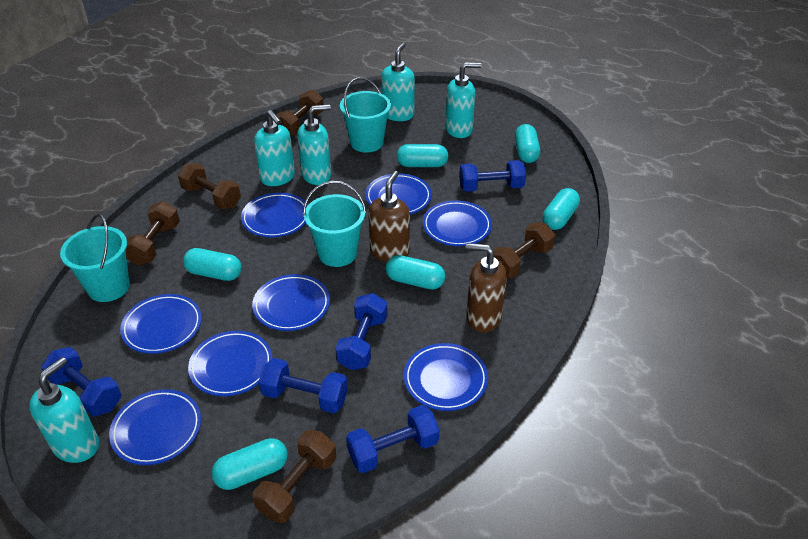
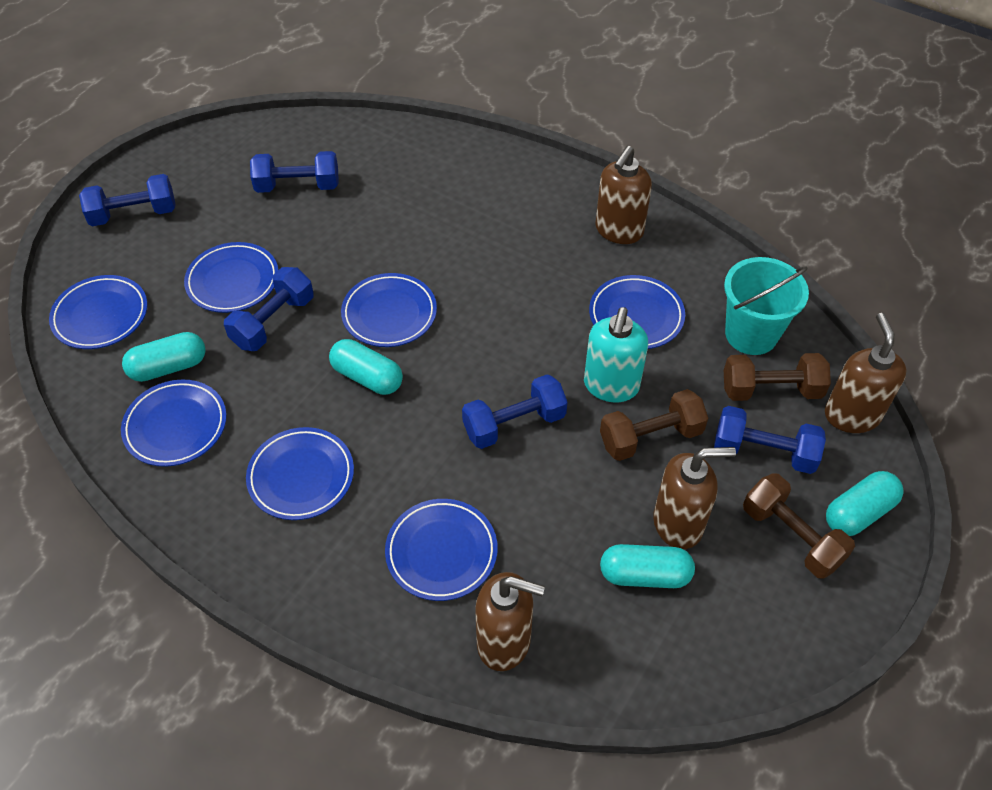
blue plate: 8 -> 7
brown dumbbell: 5 -> 3
brown soap dispenser: 2 -> 4
turquoise bucket: 3 -> 1
turquoise capsule: 6 -> 4
turquoise soap dispenser: 5 -> 1

